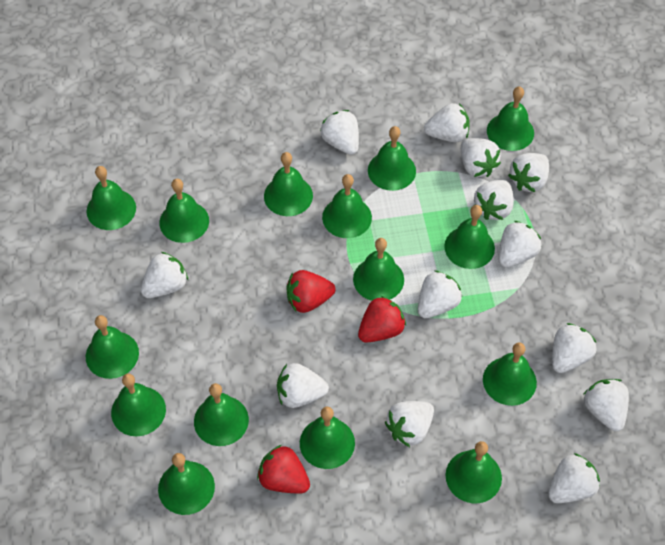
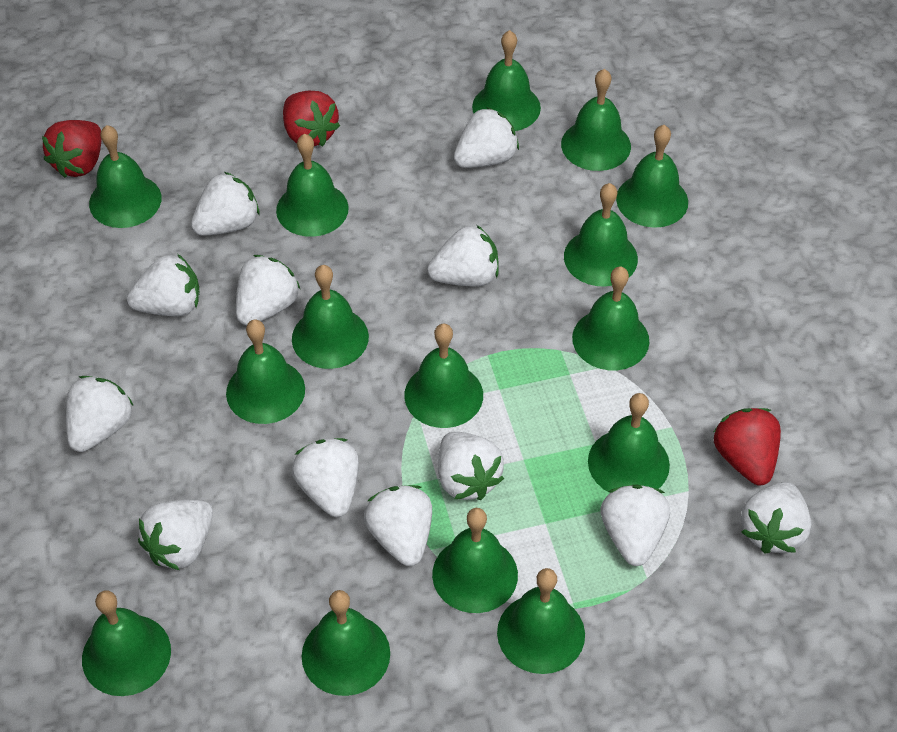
white strawberry: 13 -> 12

